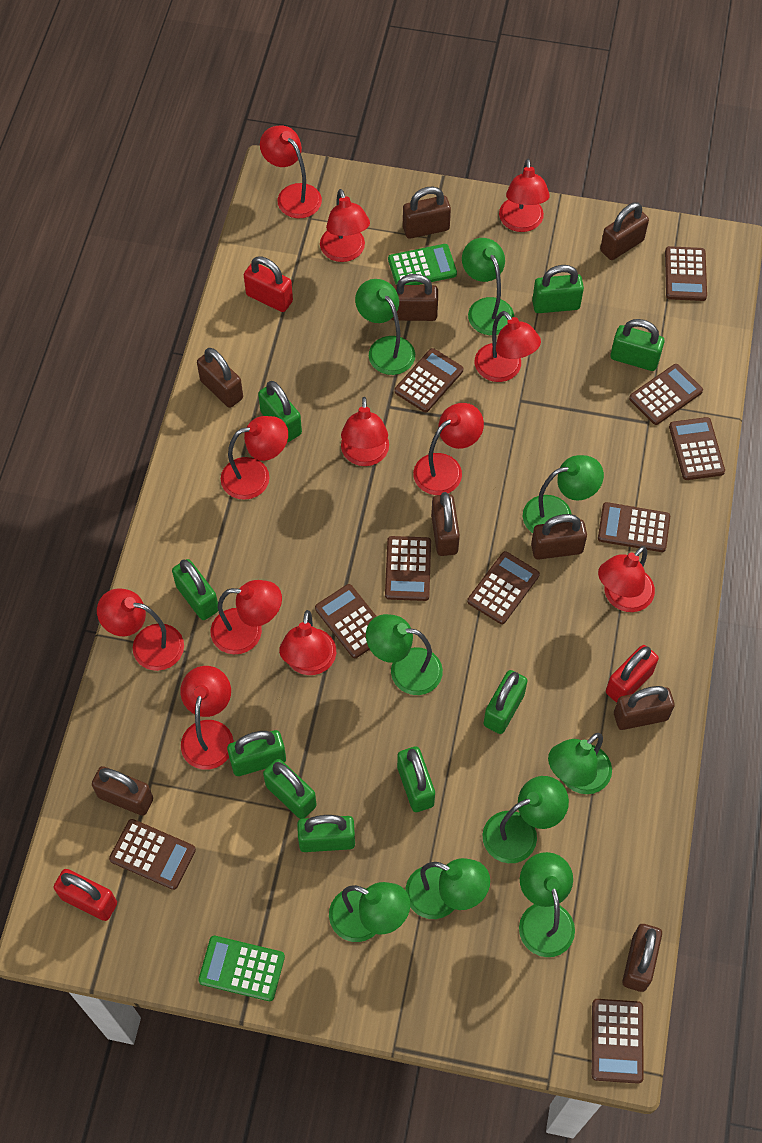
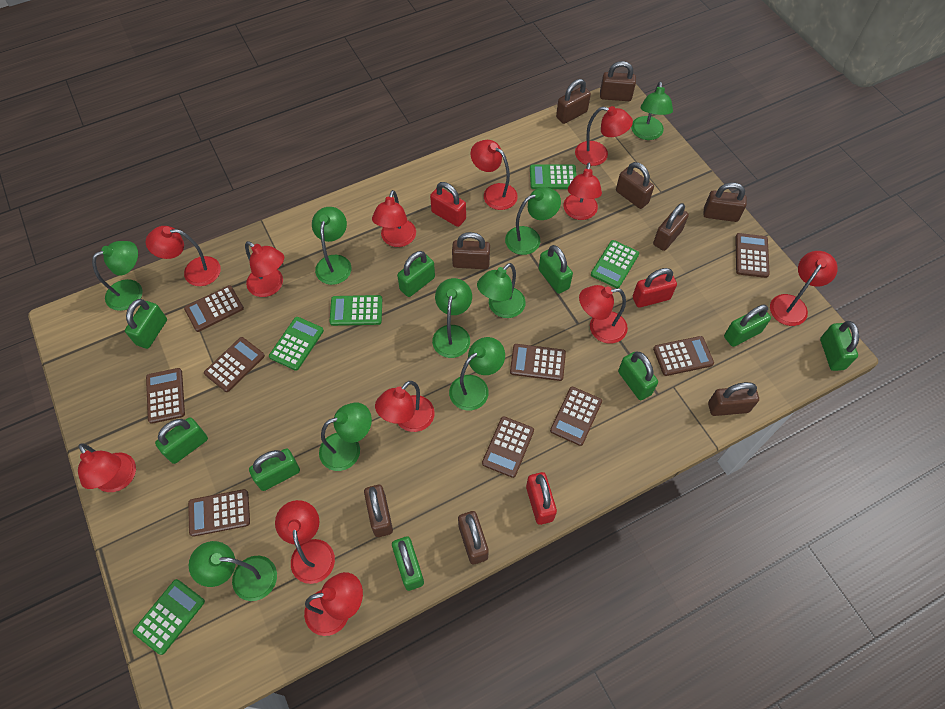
brown calculator: 10 -> 9
green calculator: 2 -> 5

